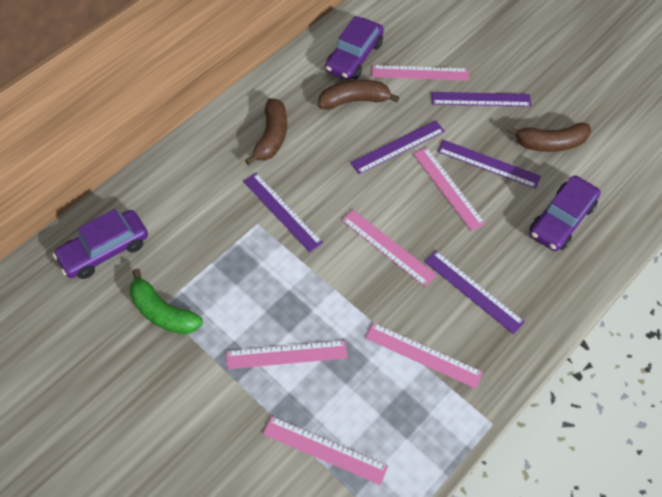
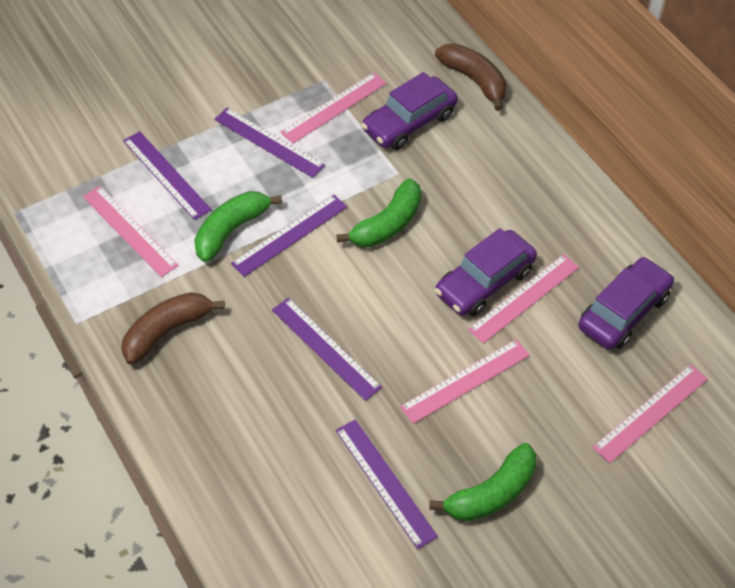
brown banana: 3 -> 2
green banana: 1 -> 3
pink ruler: 6 -> 5

